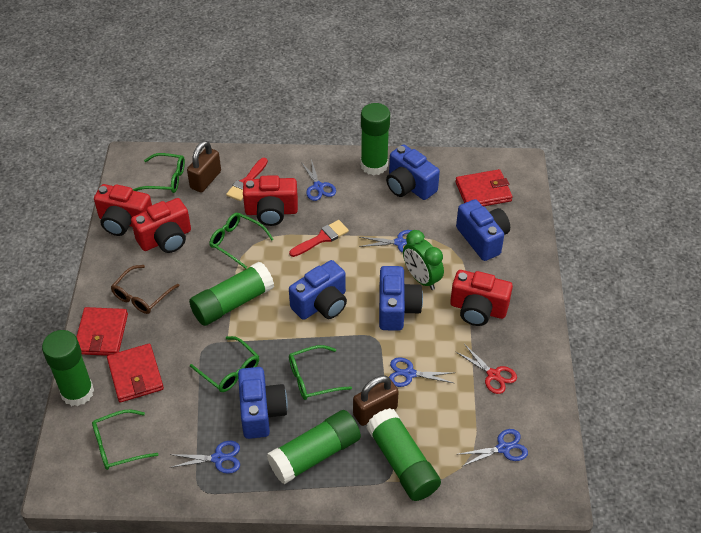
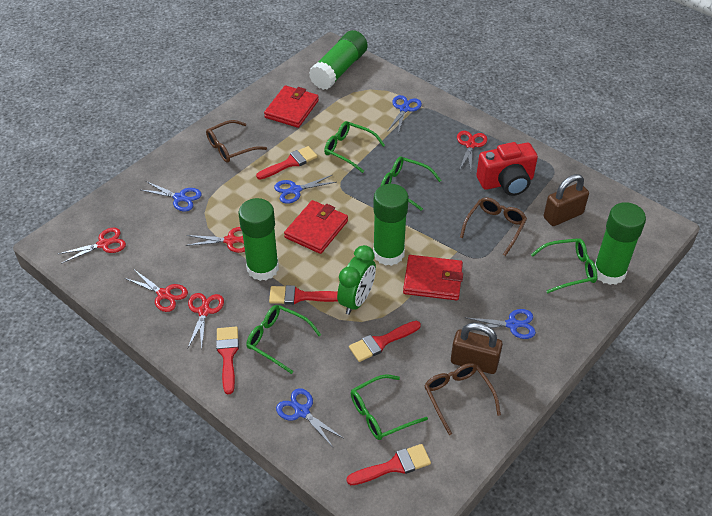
blue camera: 5 -> 0
brown glasses: 1 -> 3
green glue stick: 5 -> 4
red brush: 2 -> 5
red camera: 4 -> 1
red scissors: 1 -> 5

